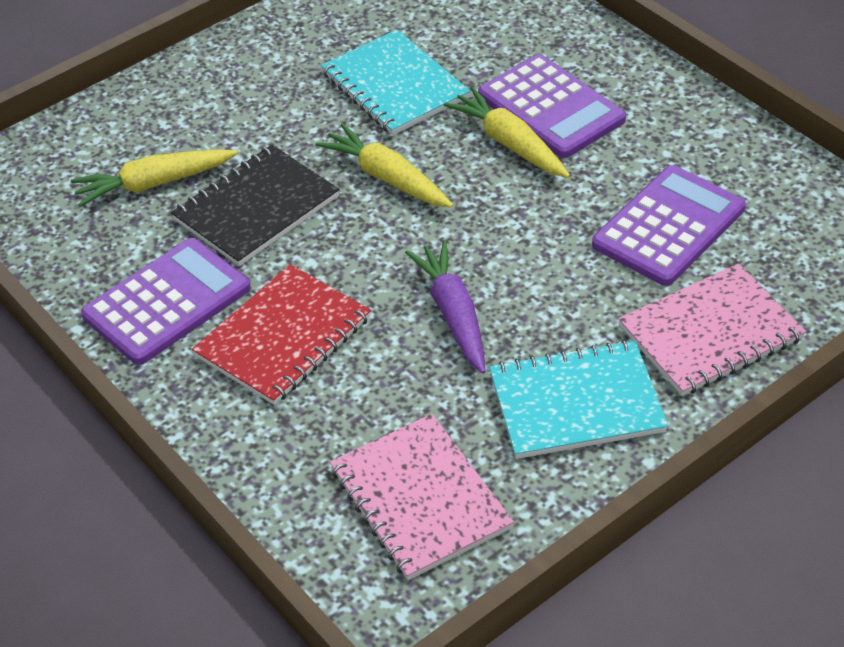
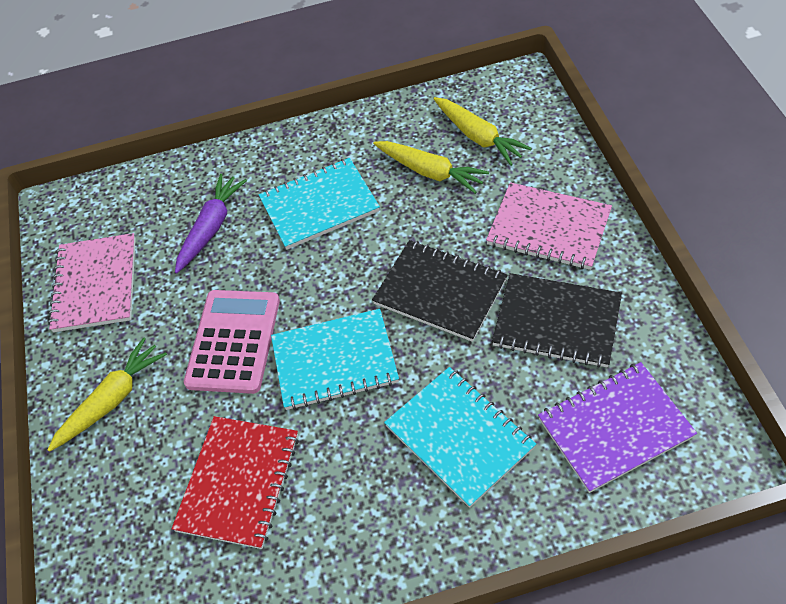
black notebook: 1 -> 2
pink calculator: 0 -> 1
purple calculator: 3 -> 0
purple notebook: 0 -> 1
turquoise notebook: 2 -> 3

